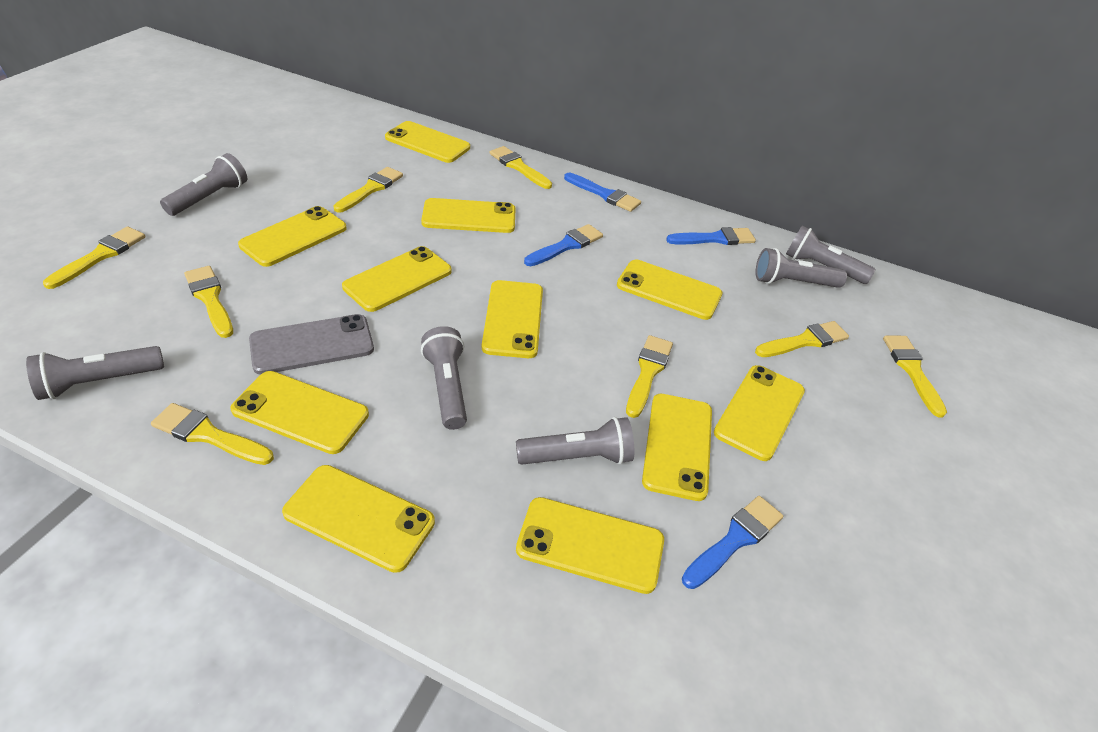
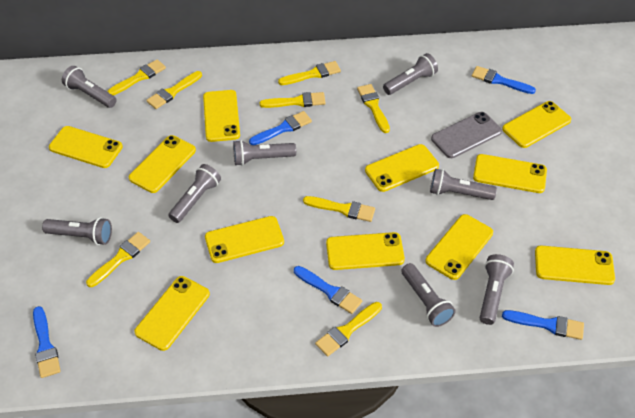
blue brush: 4 -> 5
grey flashlight: 6 -> 8

